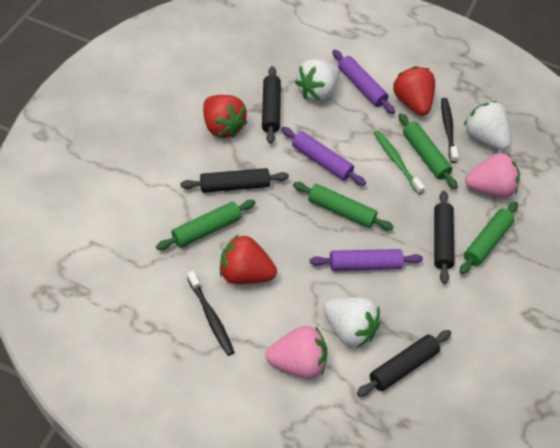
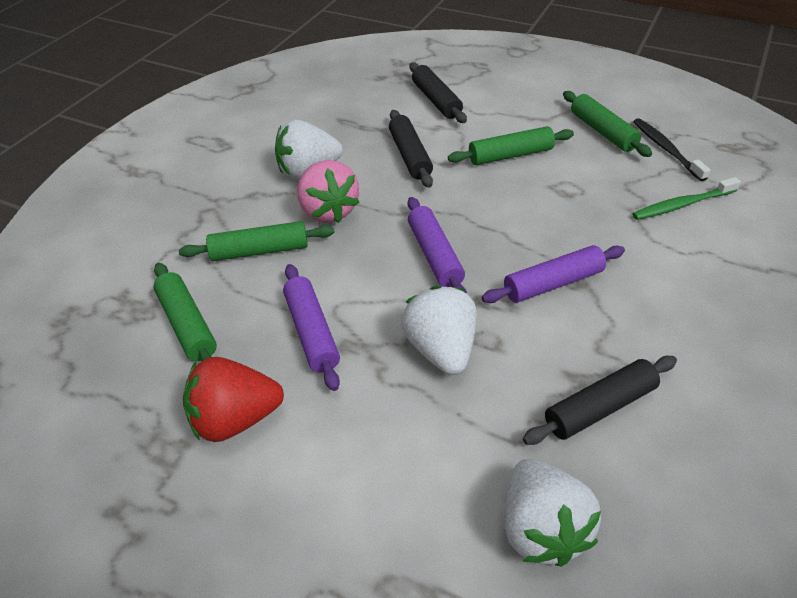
black rolling pin: 4 -> 3
black toothbrush: 2 -> 1
pink strawberry: 2 -> 1
red strawberry: 3 -> 1

